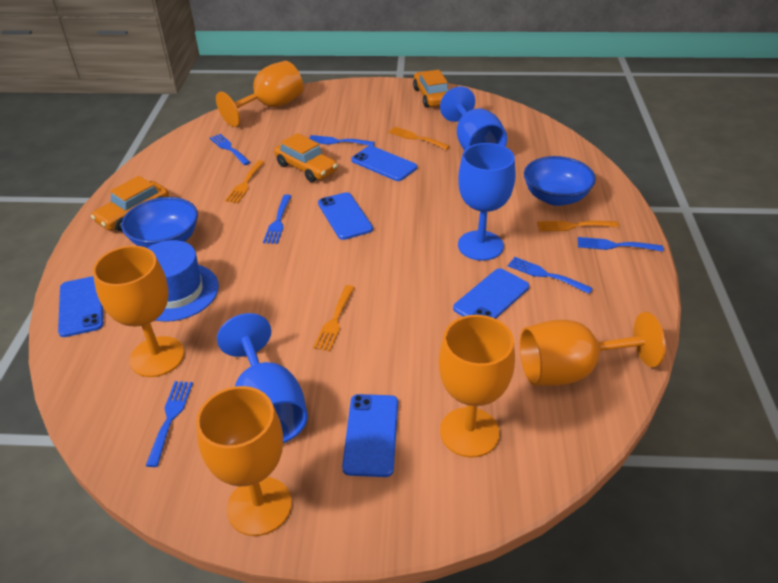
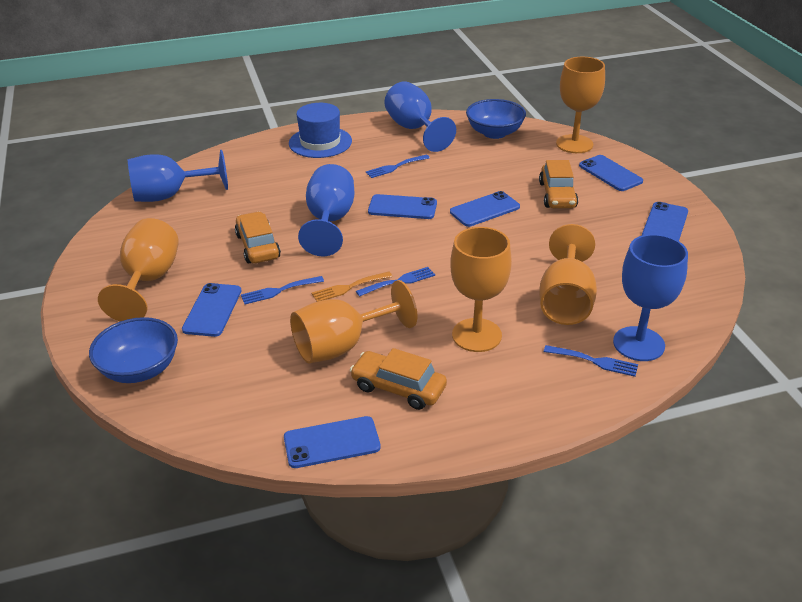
blue fork: 6 -> 4
blue goblet: 3 -> 4
blue phone: 5 -> 6
orange fork: 4 -> 1

